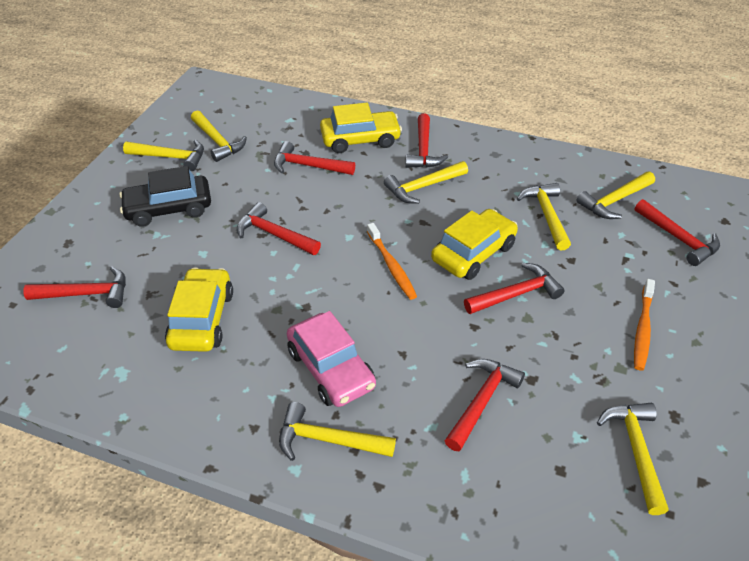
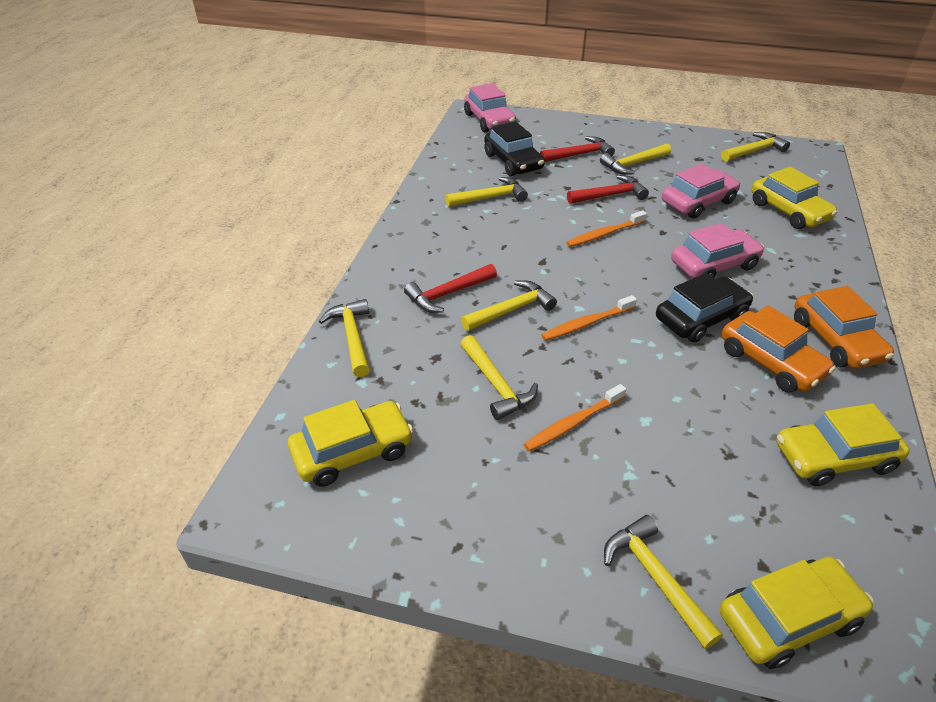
black car: 1 -> 2
orange car: 0 -> 2
orange toothbrush: 2 -> 3
pink car: 1 -> 3
red hammer: 7 -> 3
yellow car: 3 -> 4

